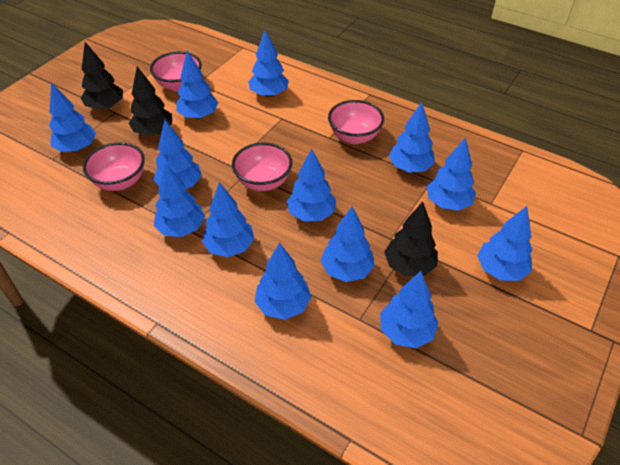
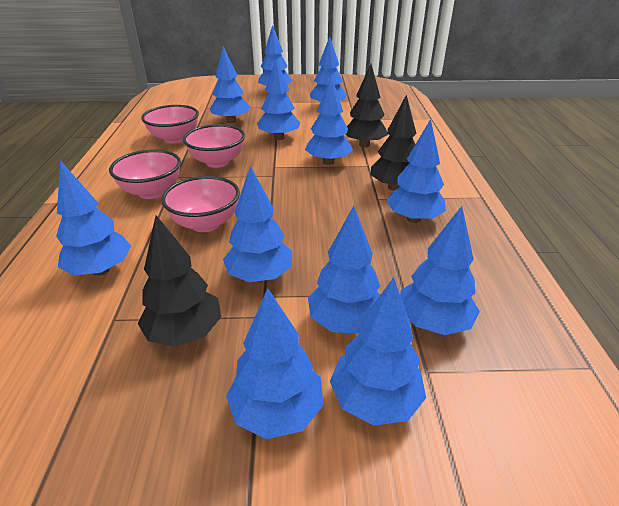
blue tree: 13 -> 12

